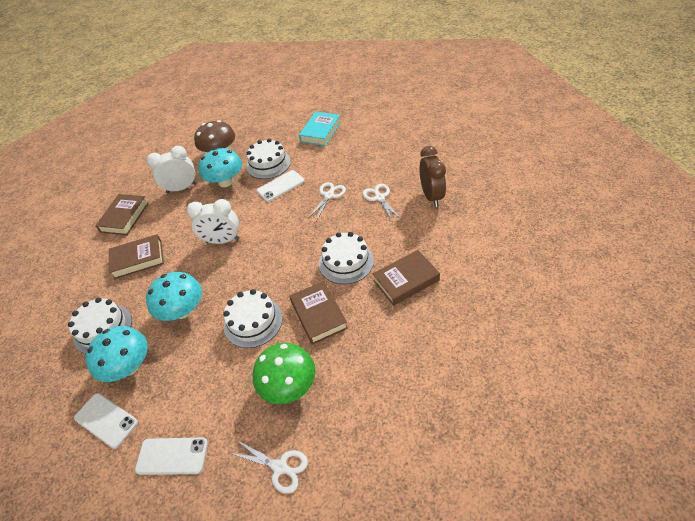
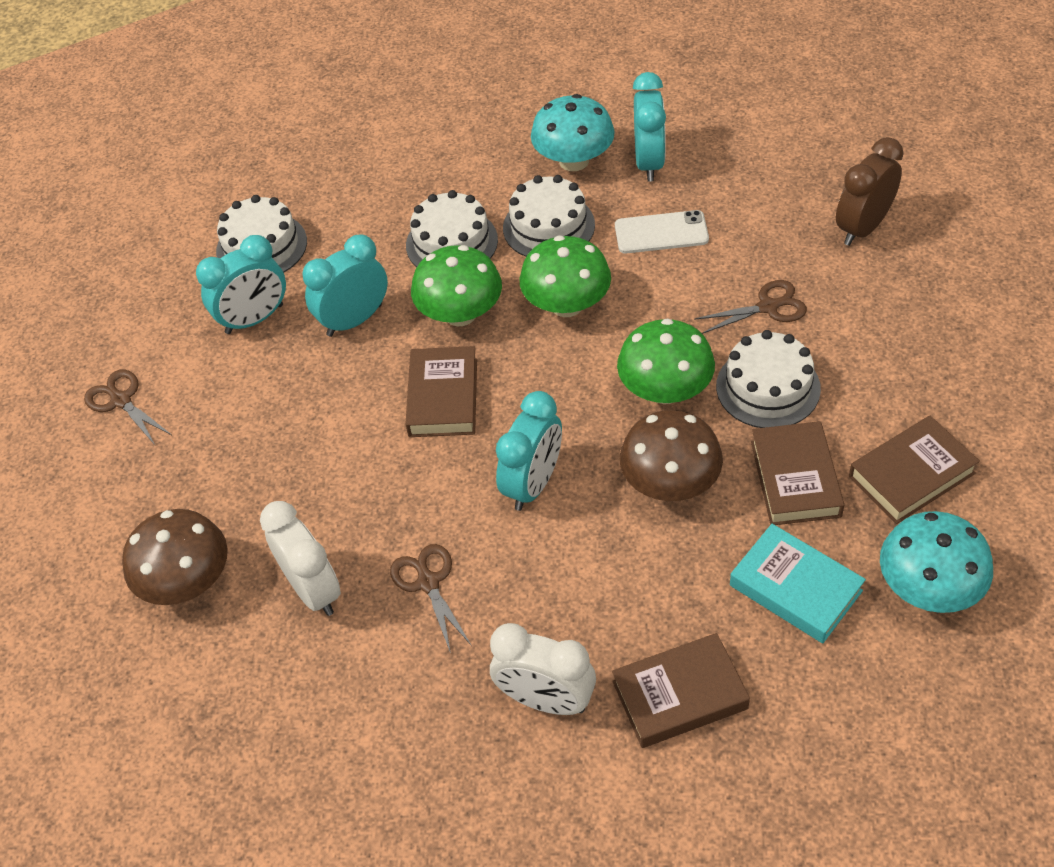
brown mushroom: 1 -> 2
brown scissors: 0 -> 3
green mushroom: 1 -> 3
turquoise clock: 0 -> 4
turquoise mushroom: 3 -> 2
white phone: 3 -> 1
white scissors: 3 -> 0

